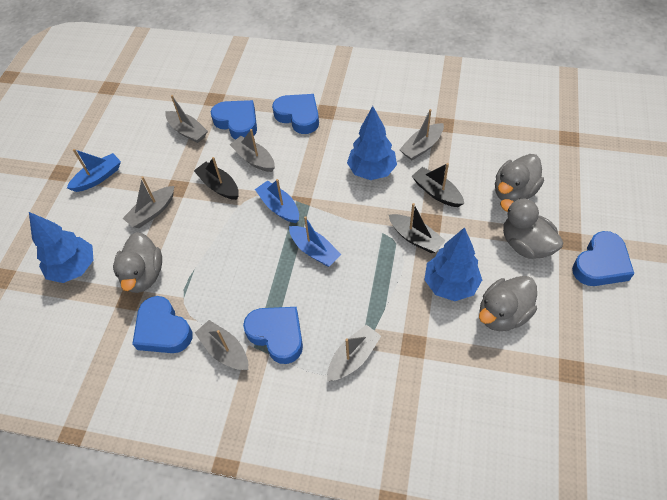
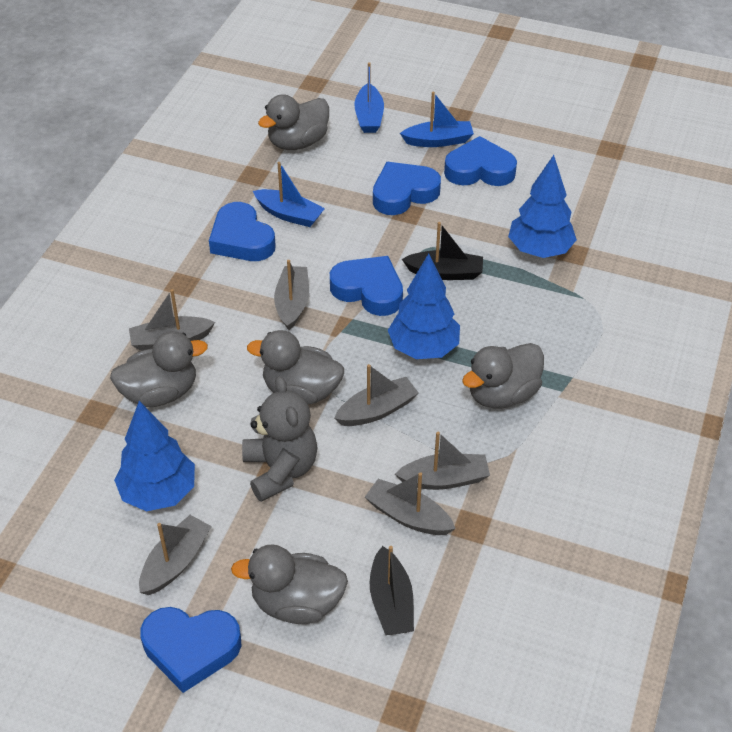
black boat: 3 -> 2
grey duck: 4 -> 5
grey teddy bear: 0 -> 1

